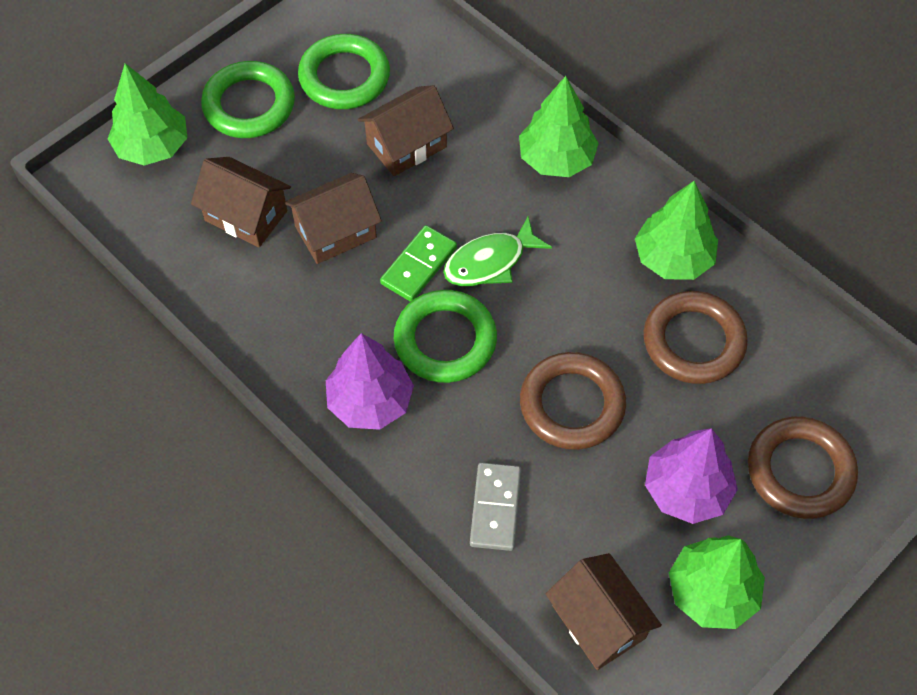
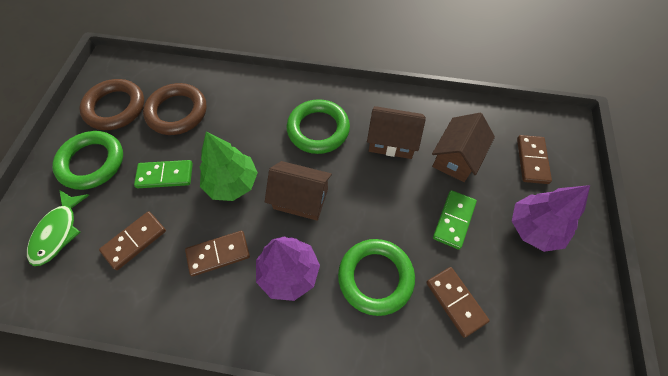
brown domino: 0 -> 4
brown house: 4 -> 3
brown ring: 3 -> 2
green domino: 1 -> 2
green tree: 4 -> 1
grey domino: 1 -> 0

